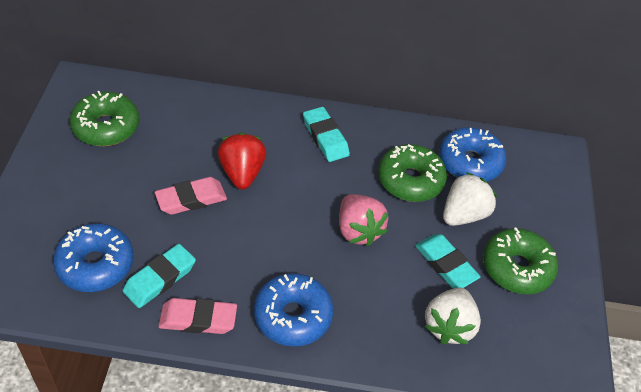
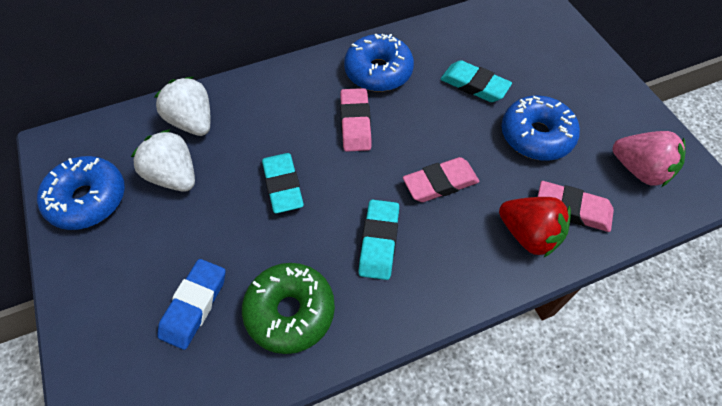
blue eraser: 0 -> 1
green donut: 3 -> 1
pink eraser: 2 -> 3

